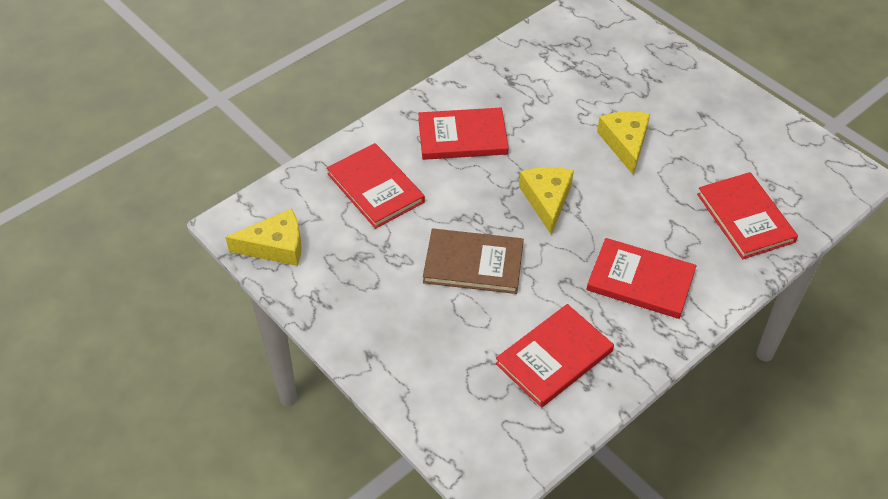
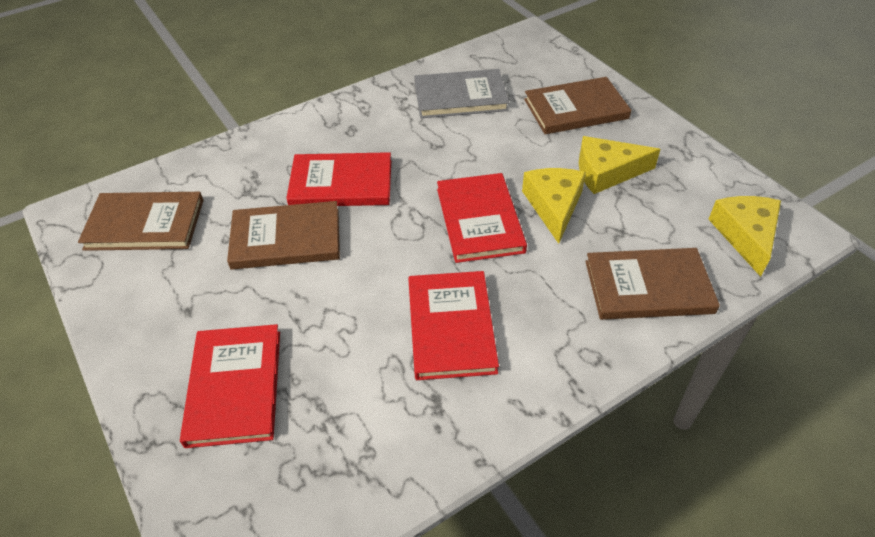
brown book: 1 -> 4
grey book: 0 -> 1
red book: 5 -> 4

